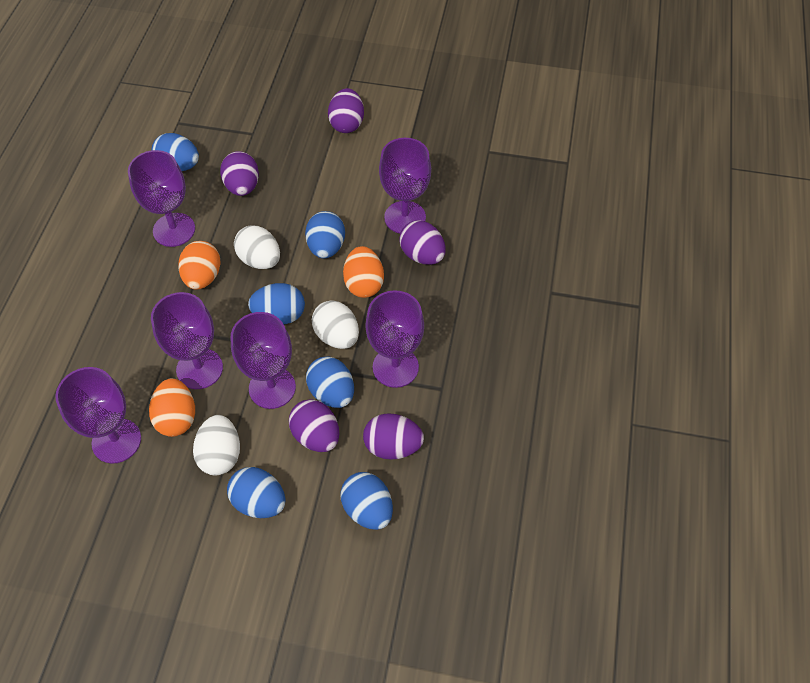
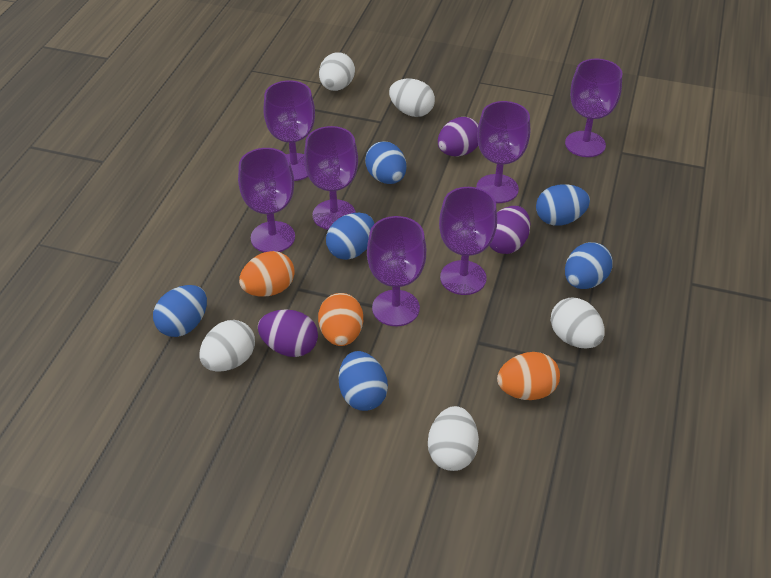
purple egg: 5 -> 3
purple goblet: 6 -> 7
white egg: 3 -> 5

